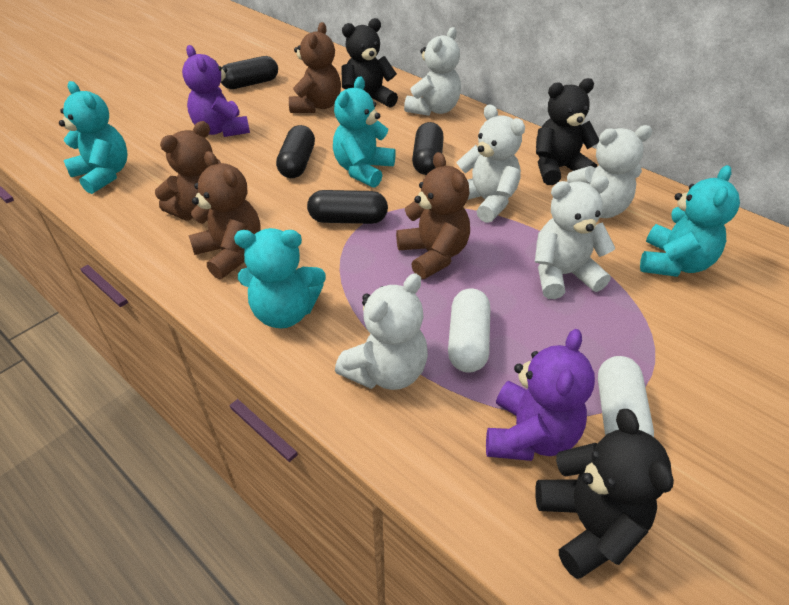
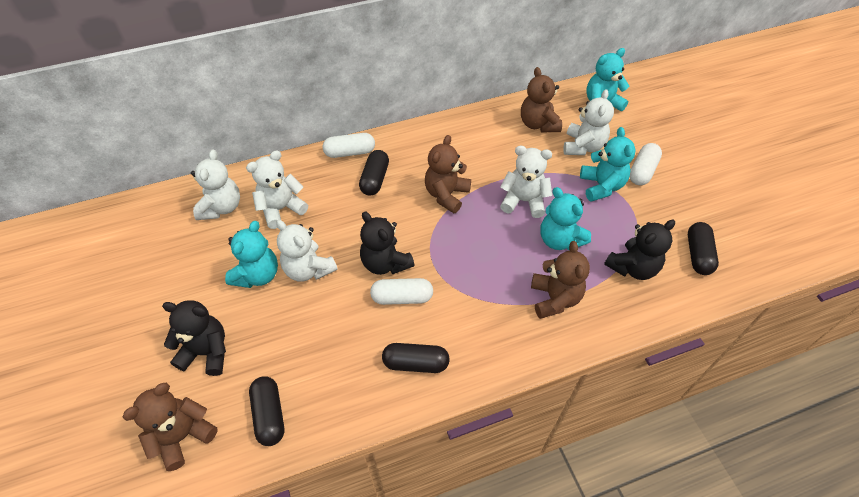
purple teddy bear: 2 -> 0
white capsule: 2 -> 3

